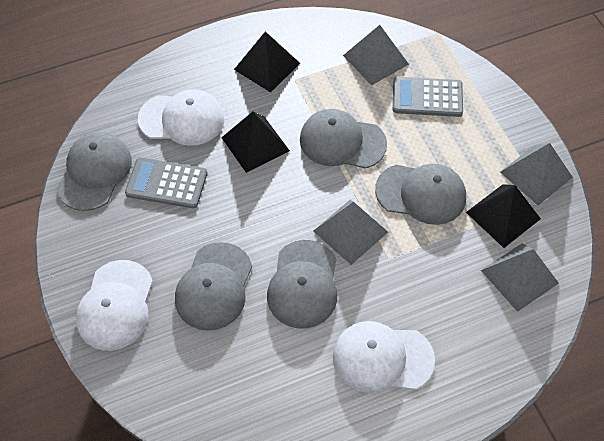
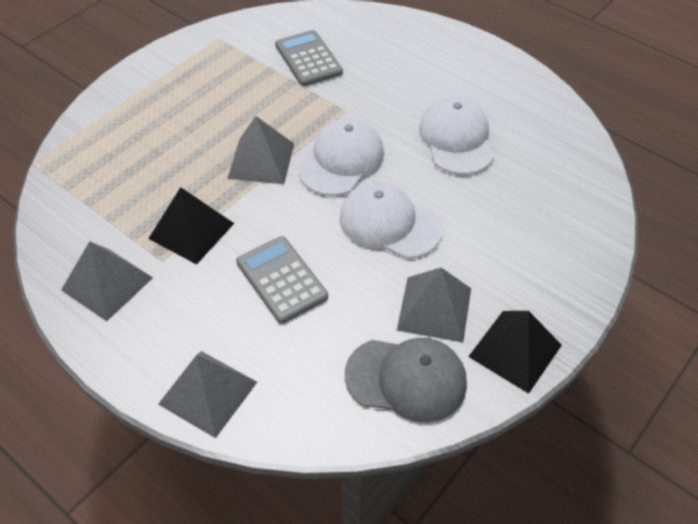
black pyramid: 3 -> 2
grey cap: 5 -> 1

